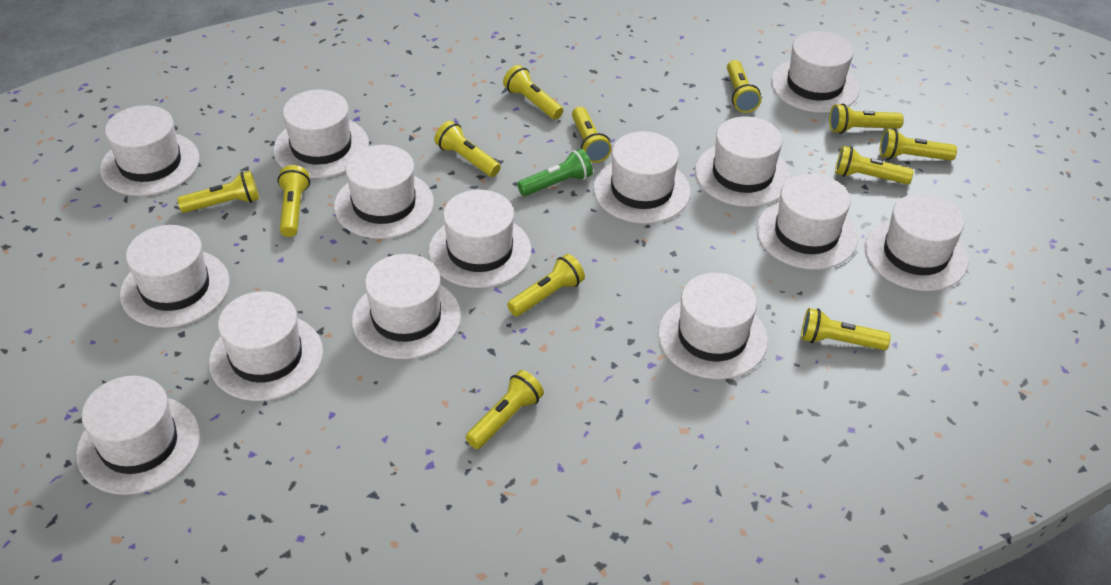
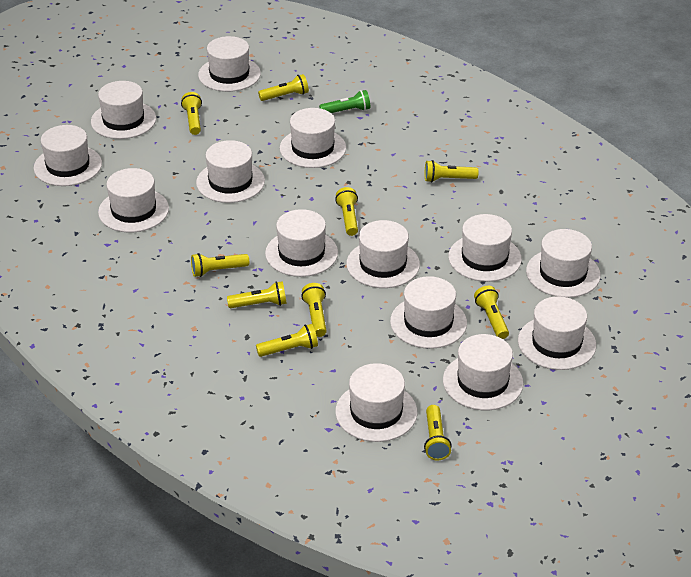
yellow flashlight: 12 -> 10

